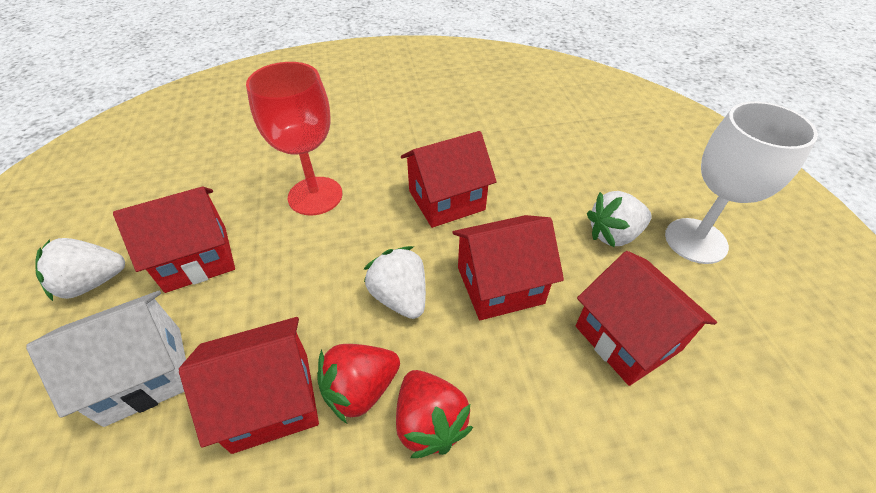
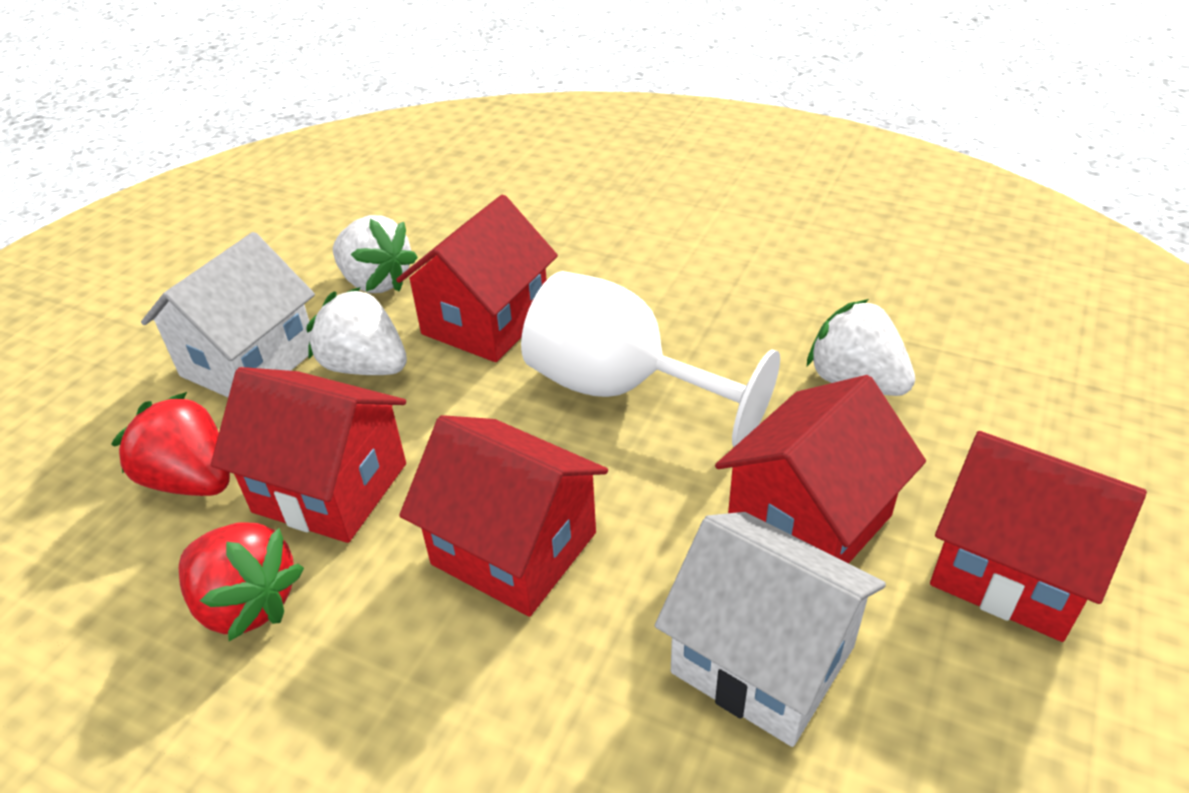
red goblet: 1 -> 0
white house: 1 -> 2

